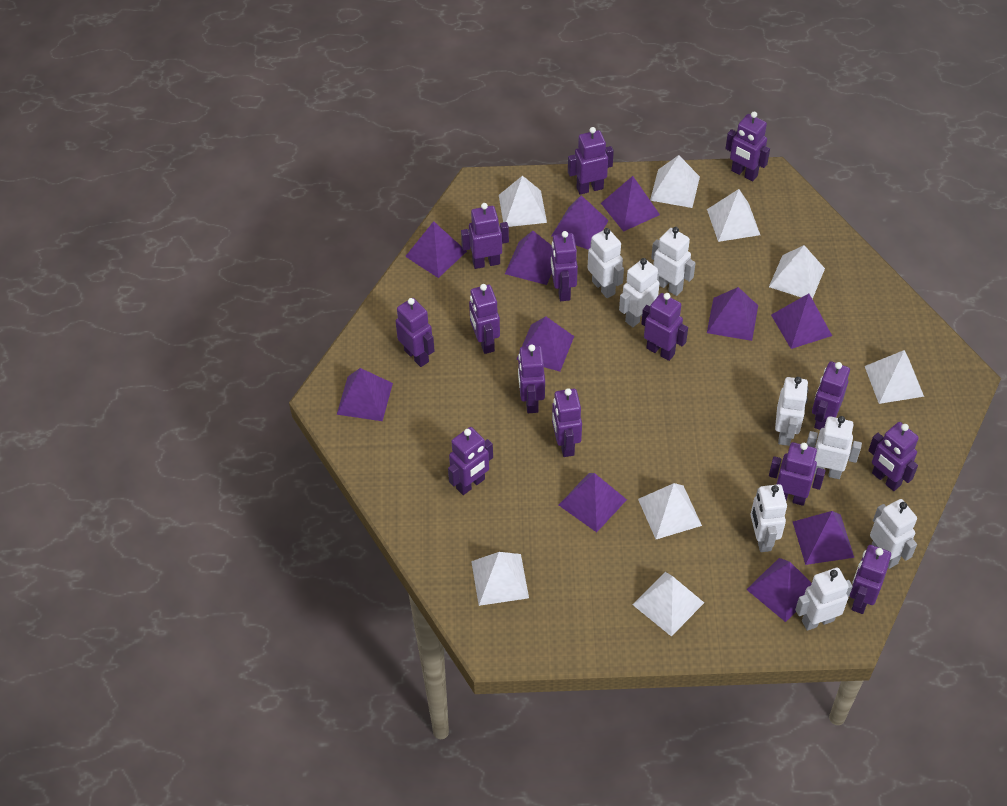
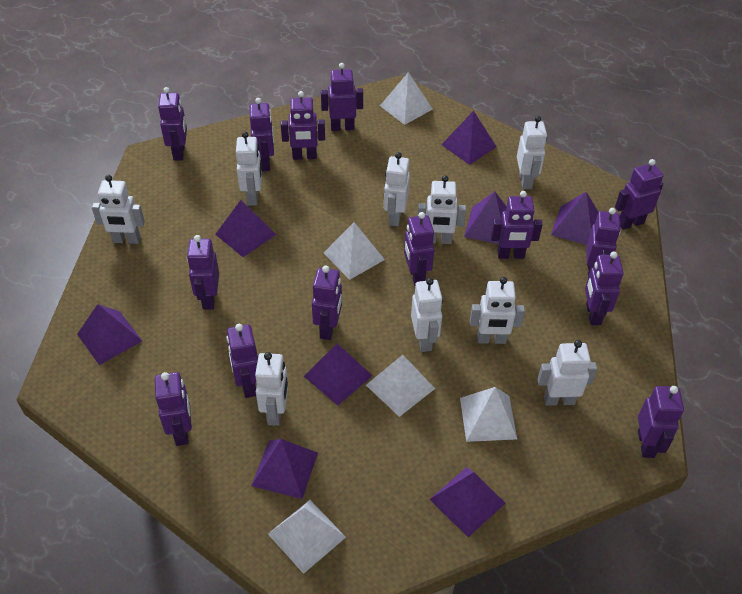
purple pyramid: 11 -> 8
white pyramid: 8 -> 5
white robot: 8 -> 9

